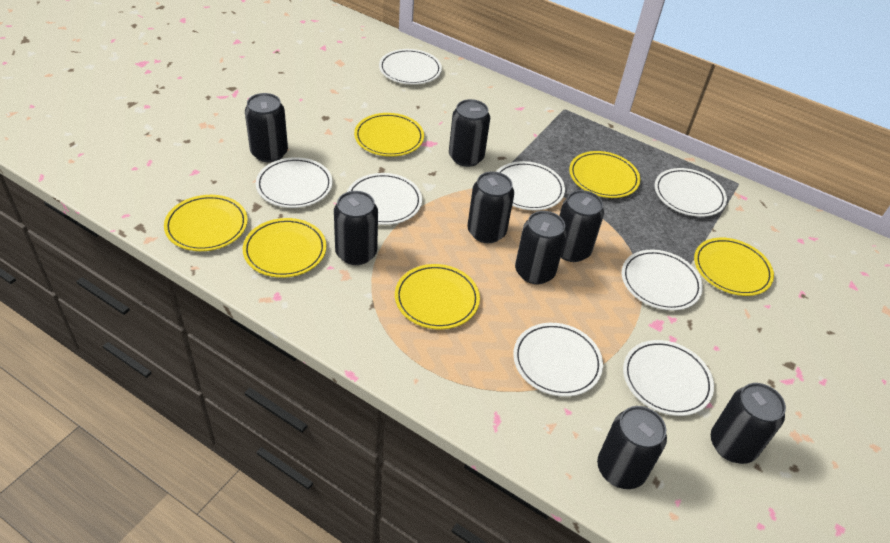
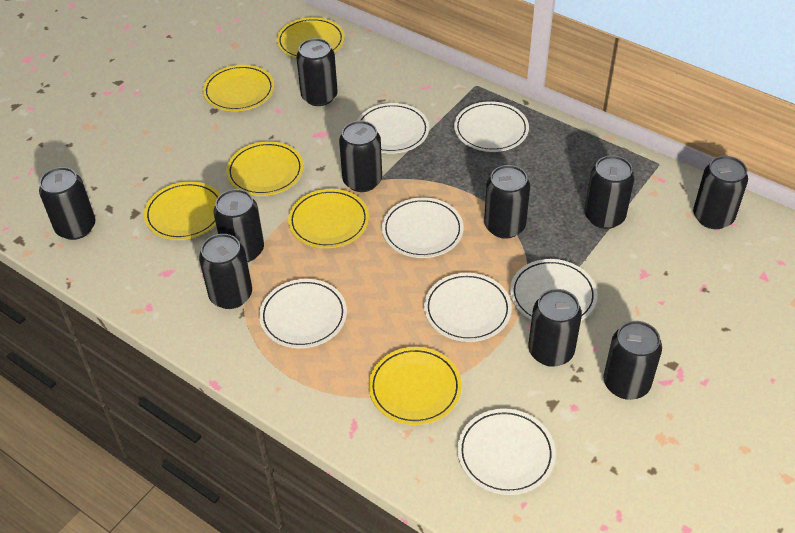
black can: 8 -> 10
white plate: 8 -> 7

